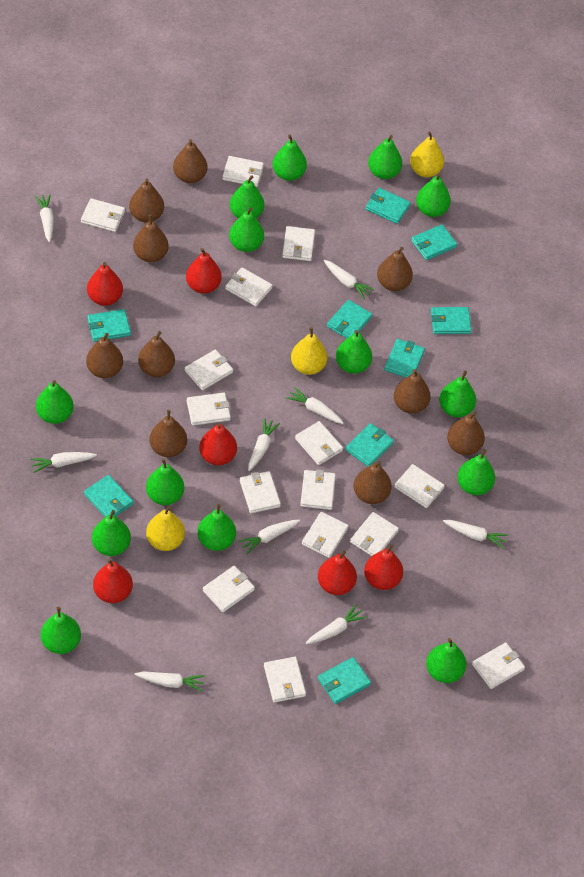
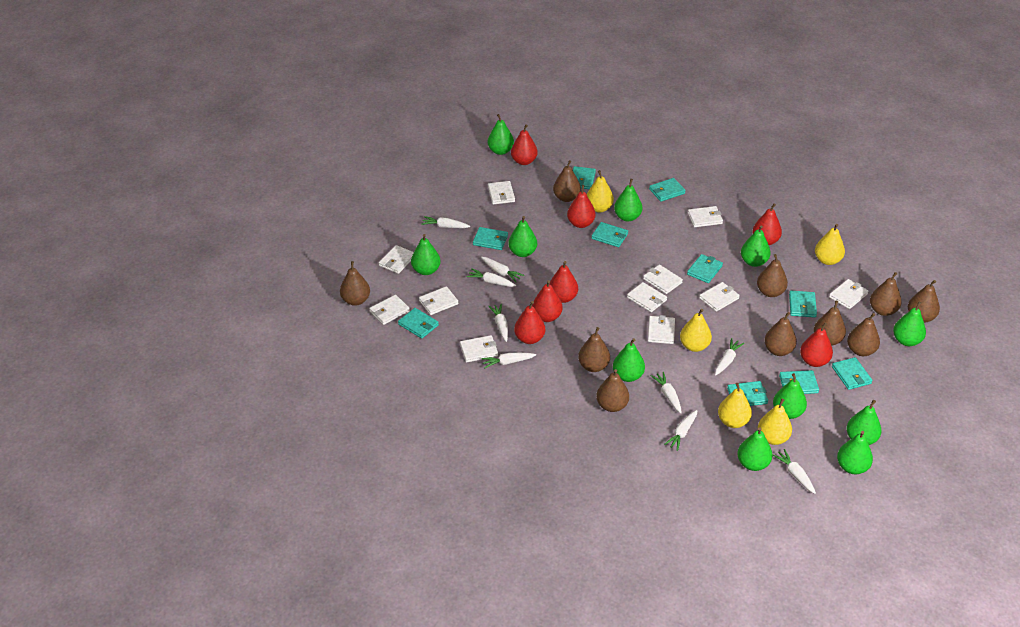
green pear: 14 -> 11
red pear: 6 -> 7
turquoise wallet: 9 -> 10
white wallet: 15 -> 11
yellow pear: 3 -> 5

